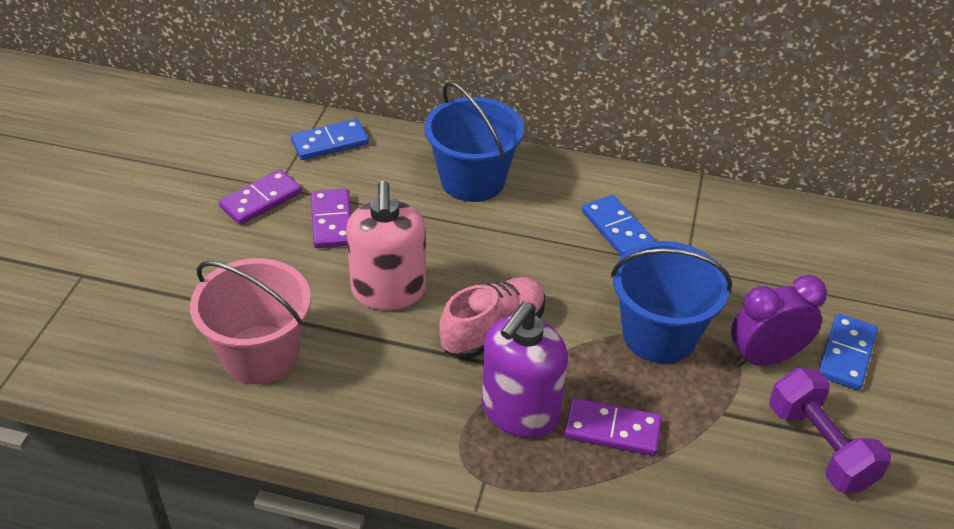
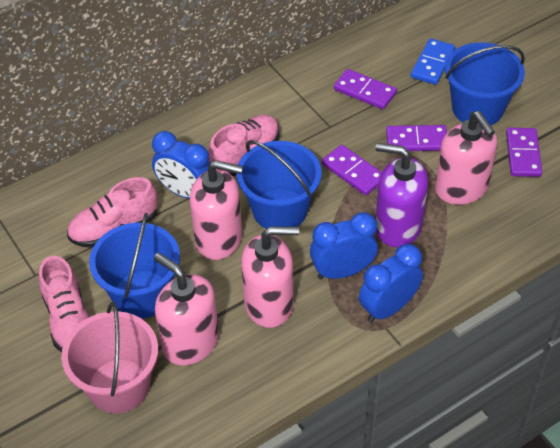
blue bucket: 2 -> 3
blue clock: 0 -> 3
blue domino: 3 -> 1
pink shoe: 1 -> 3
pink soap dispenser: 1 -> 4
purple clock: 1 -> 0
purple domino: 3 -> 4
purple dumbbell: 1 -> 0

